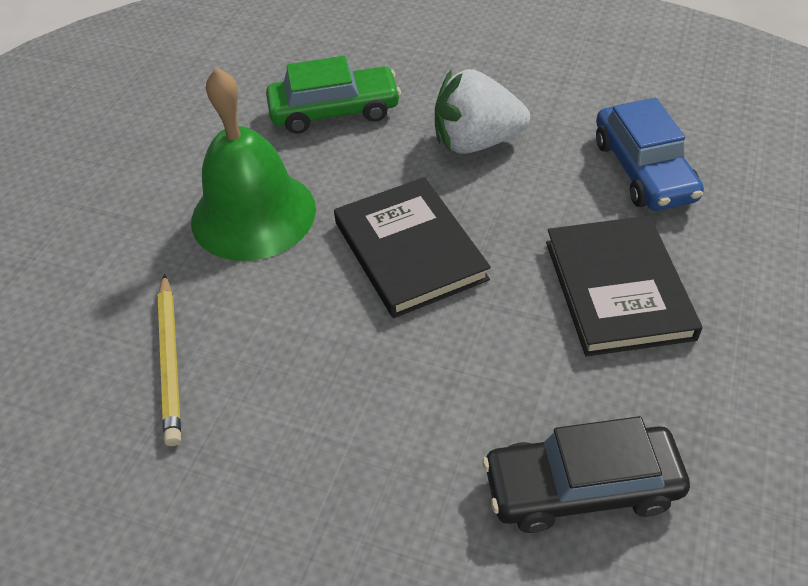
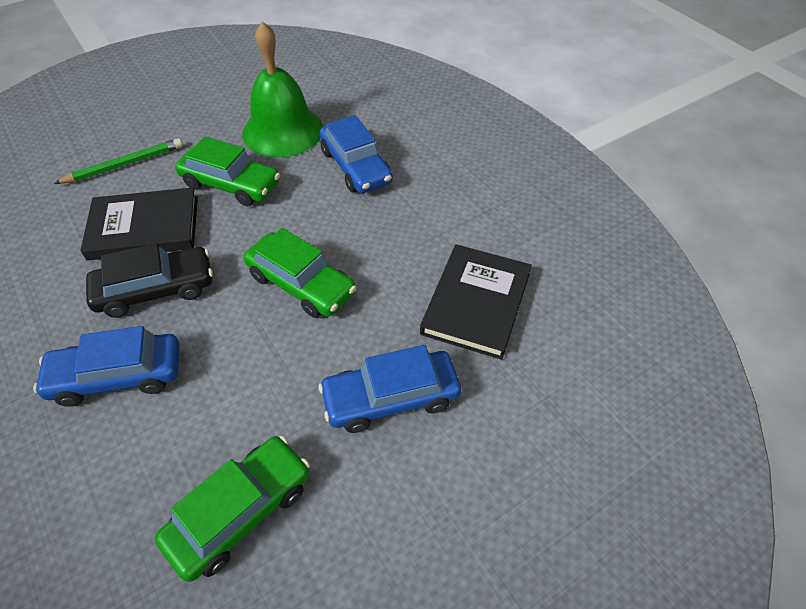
blue car: 1 -> 3
green car: 1 -> 3
green pencil: 0 -> 1
white strawberry: 1 -> 0
yellow pencil: 1 -> 0

